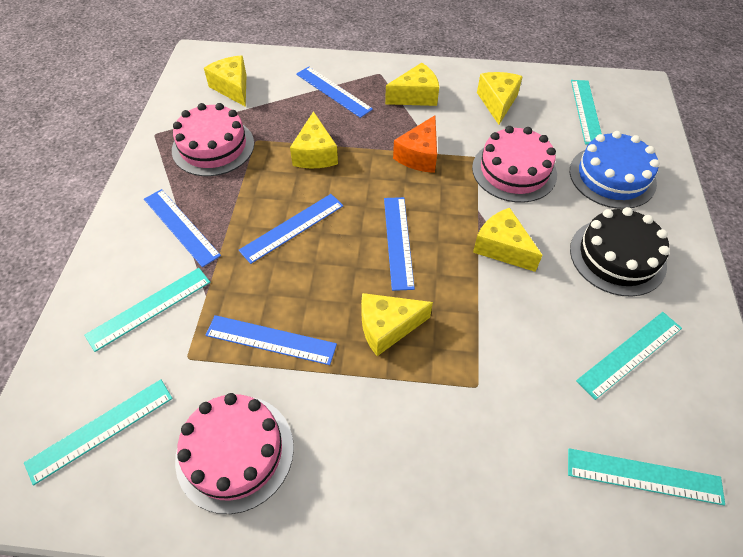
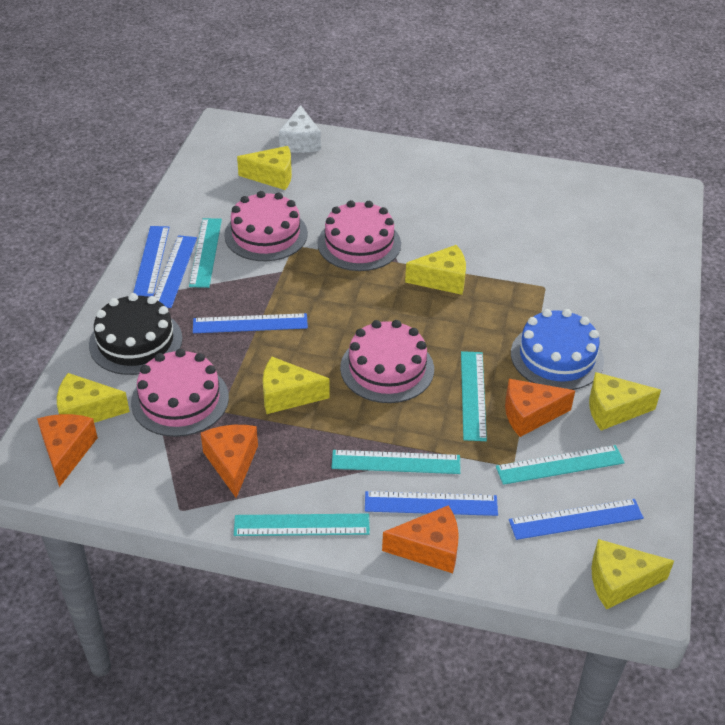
orange cheese: 1 -> 4
pink cake: 3 -> 4
white cheese: 0 -> 1

